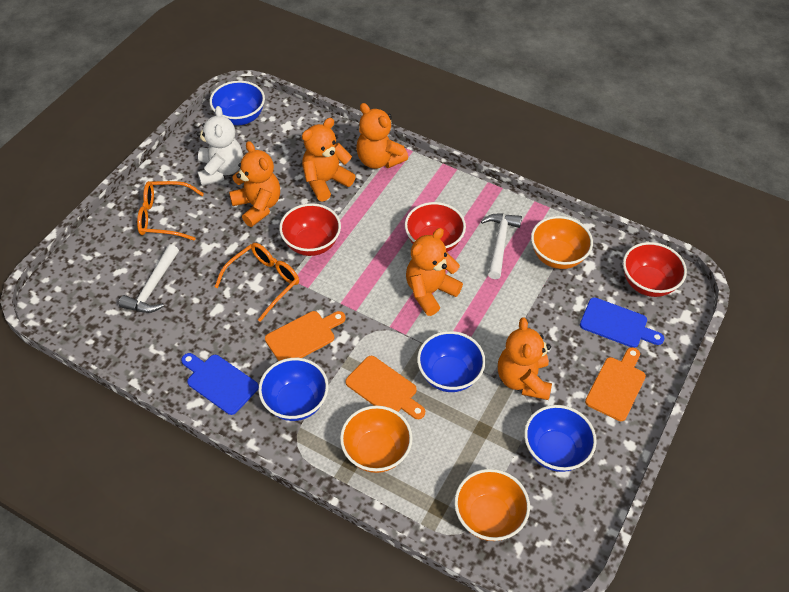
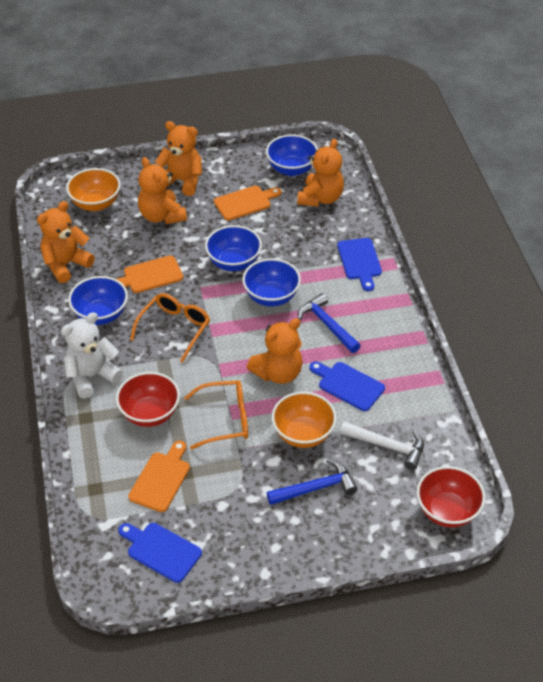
blue cutting board: 2 -> 3
blue hammer: 0 -> 2
orange bowl: 3 -> 2
red bowl: 3 -> 2
white hammer: 2 -> 1

